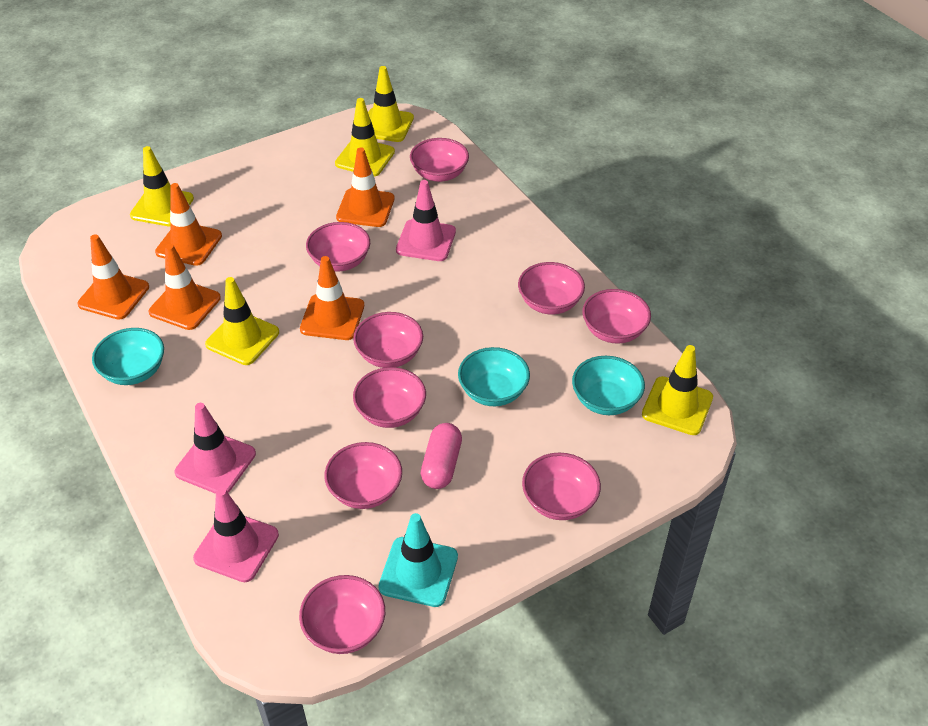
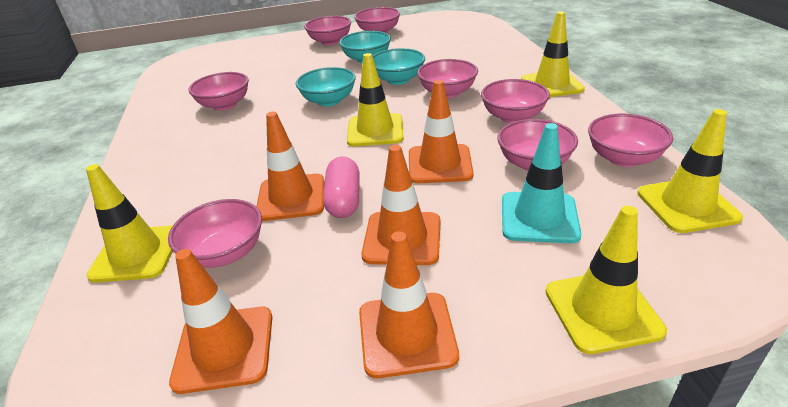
pink bowl: 9 -> 8
pink traffic cone: 3 -> 0

